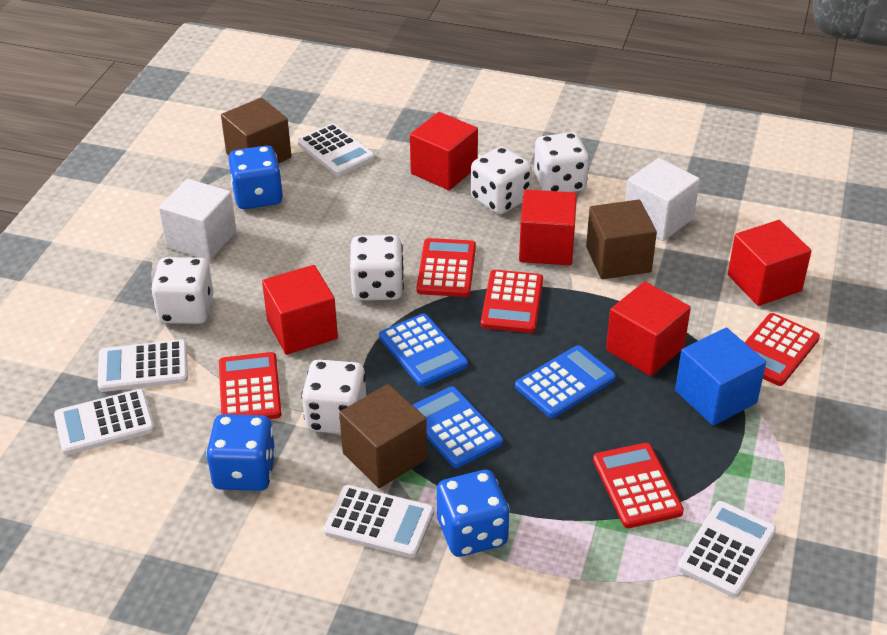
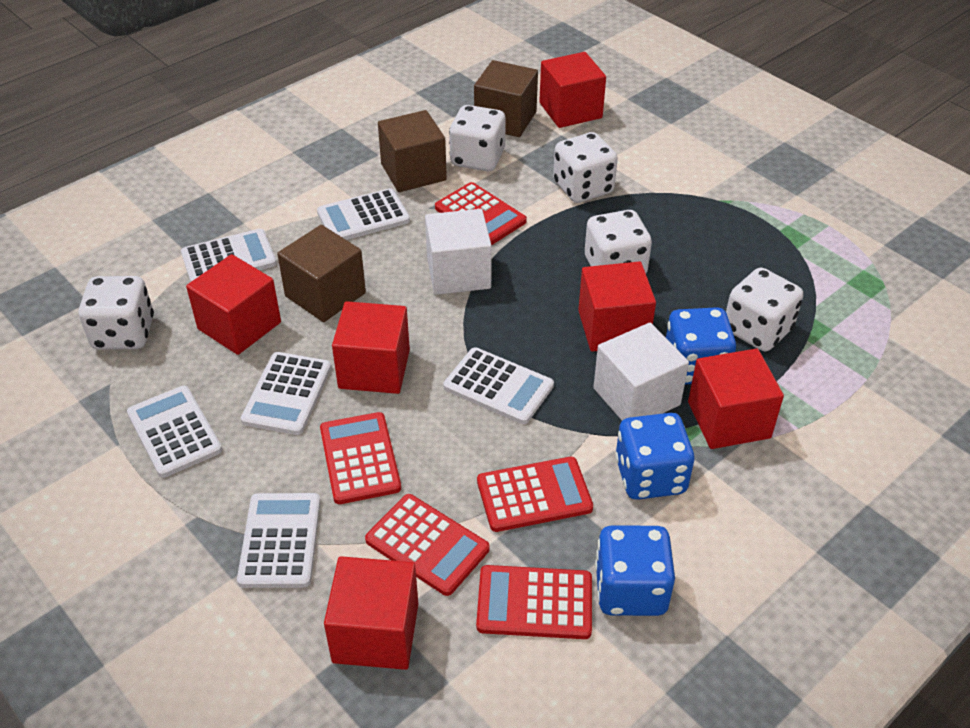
blue calculator: 3 -> 0
blue cube: 1 -> 0
red cube: 5 -> 6
white calculator: 5 -> 6

